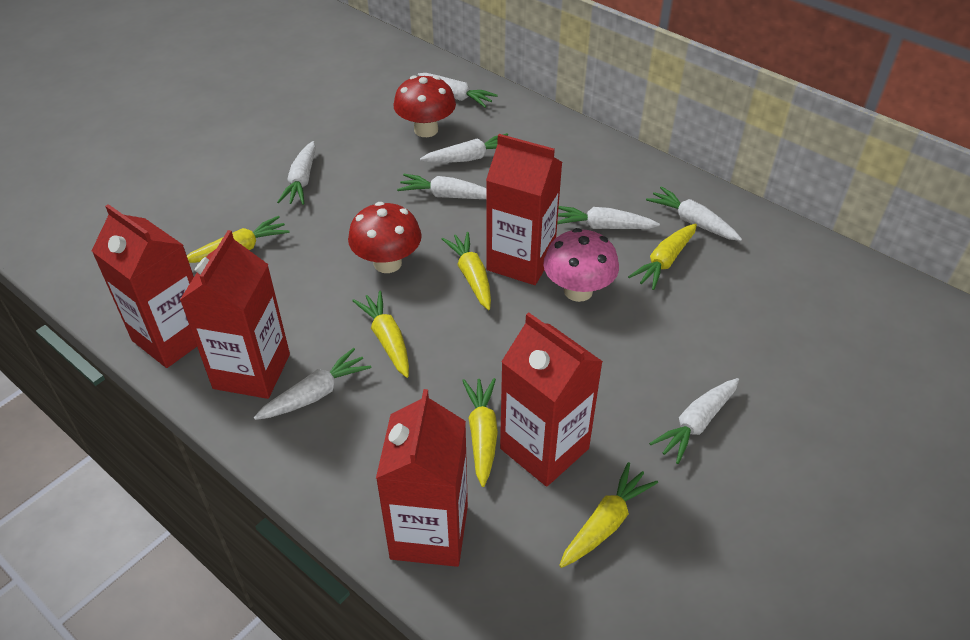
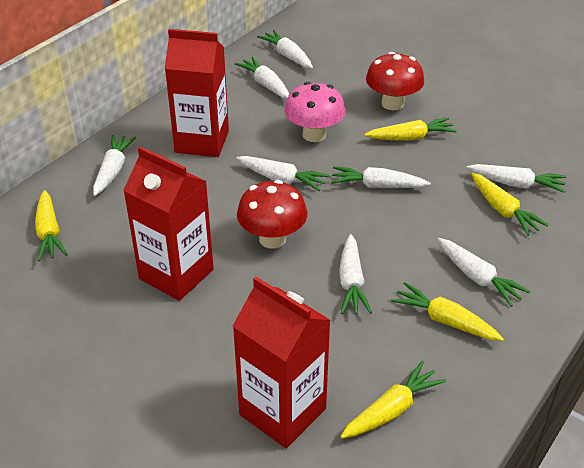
red carton: 5 -> 3
yellow carrot: 6 -> 5

